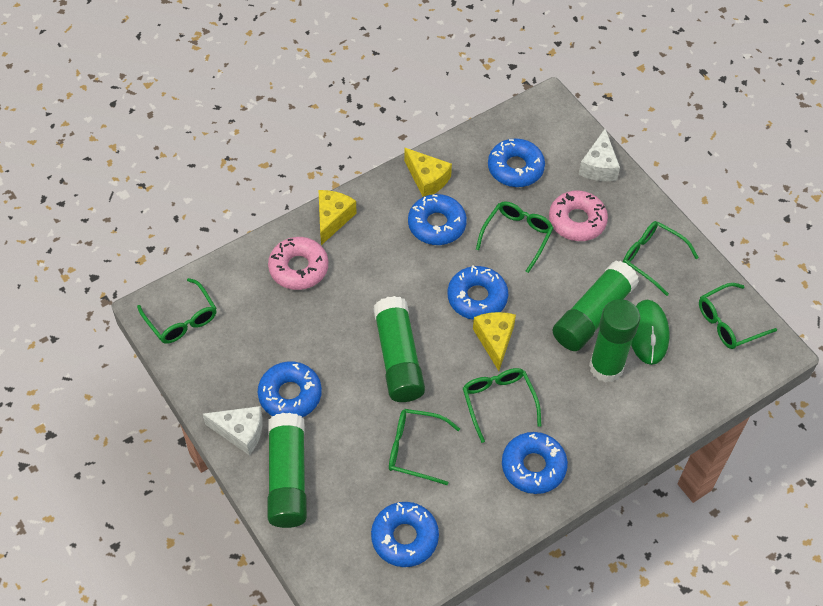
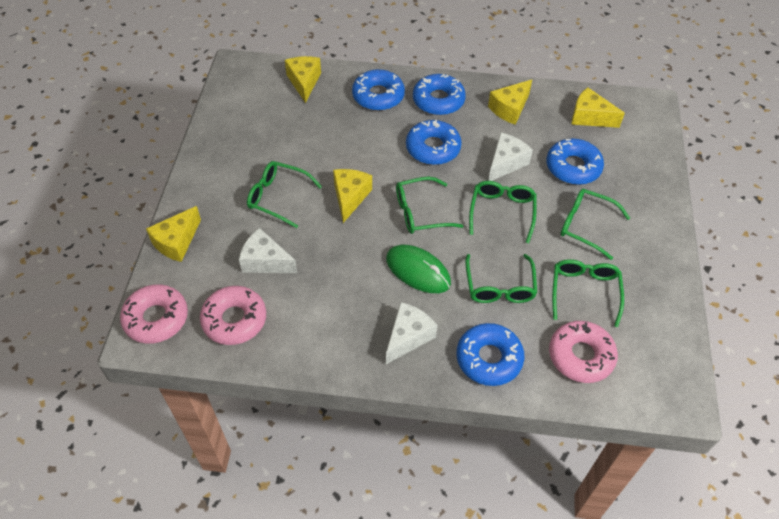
blue donut: 6 -> 5
green glue stick: 4 -> 0
pink donut: 2 -> 3
white cheese: 2 -> 3
yellow cheese: 3 -> 5

